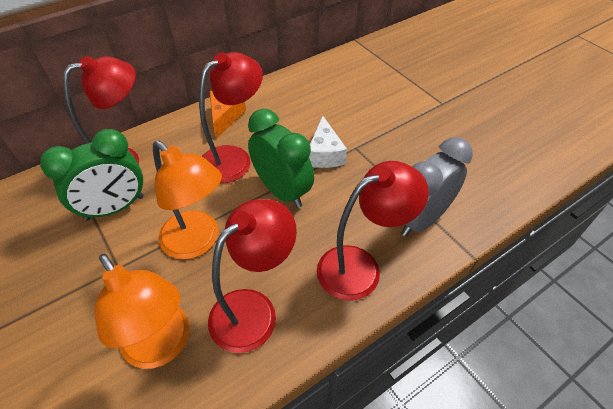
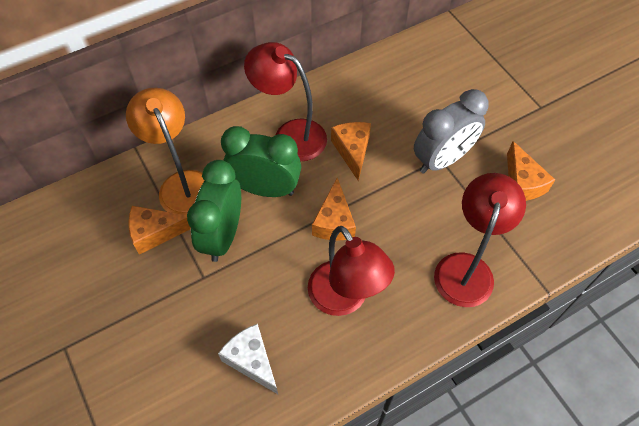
orange cheese: 1 -> 4
orange lamp: 2 -> 1
red lamp: 4 -> 3

